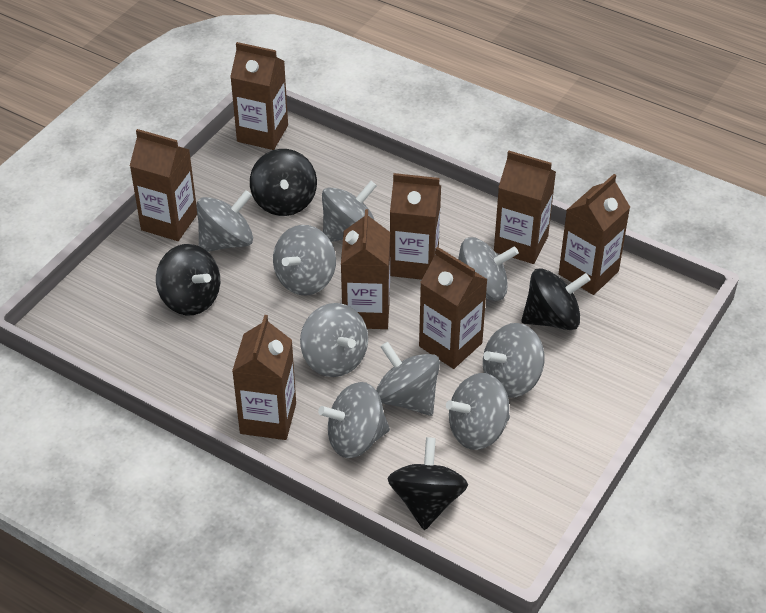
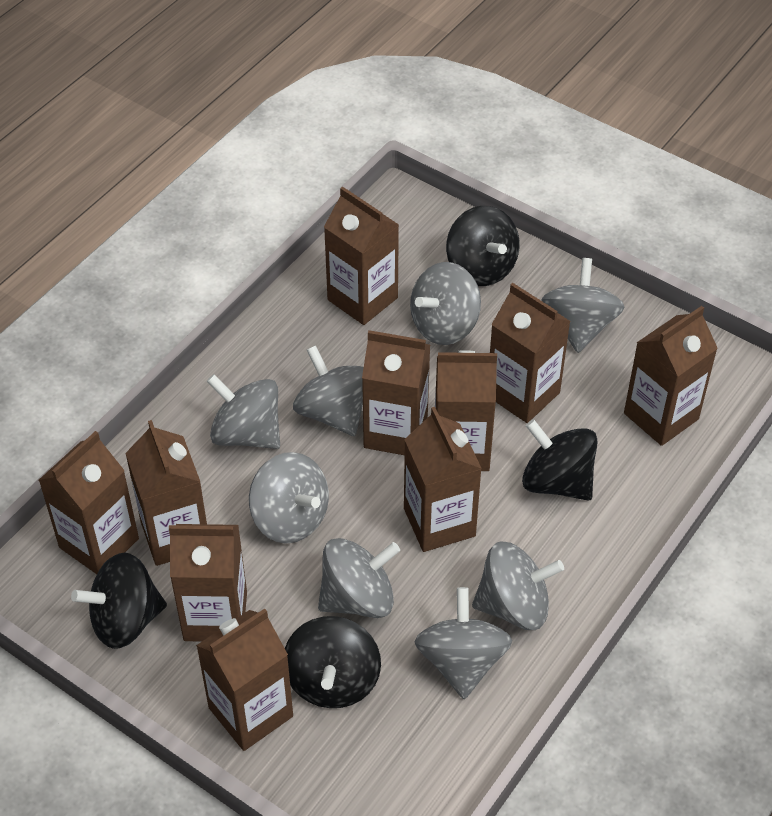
brown carton: 8 -> 10
grey spinning top: 9 -> 8

